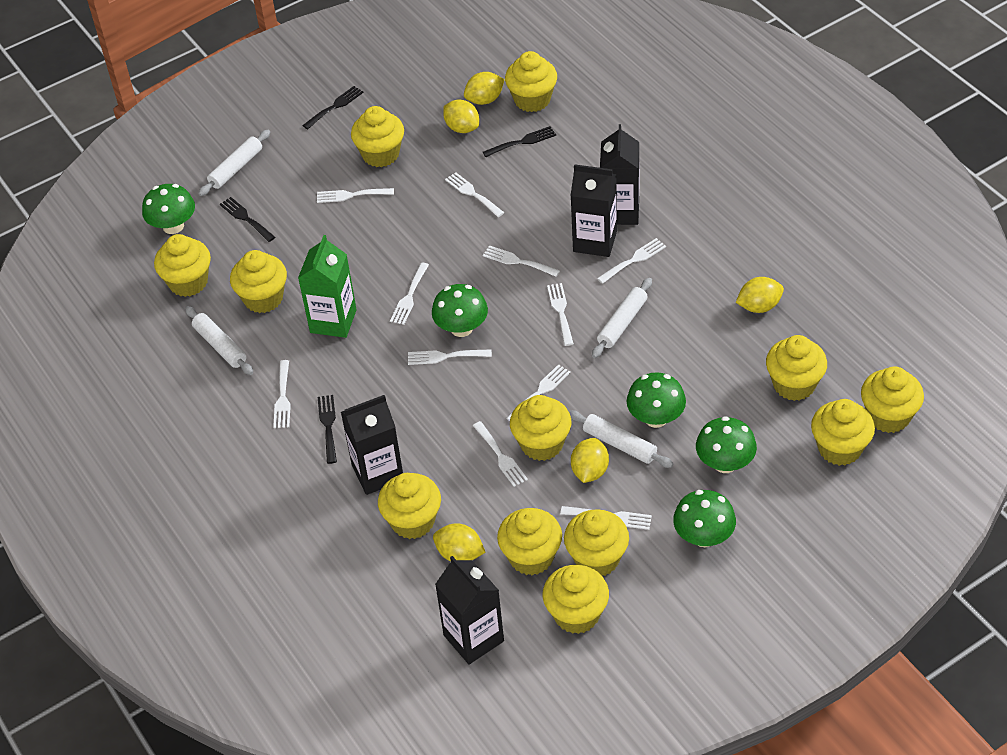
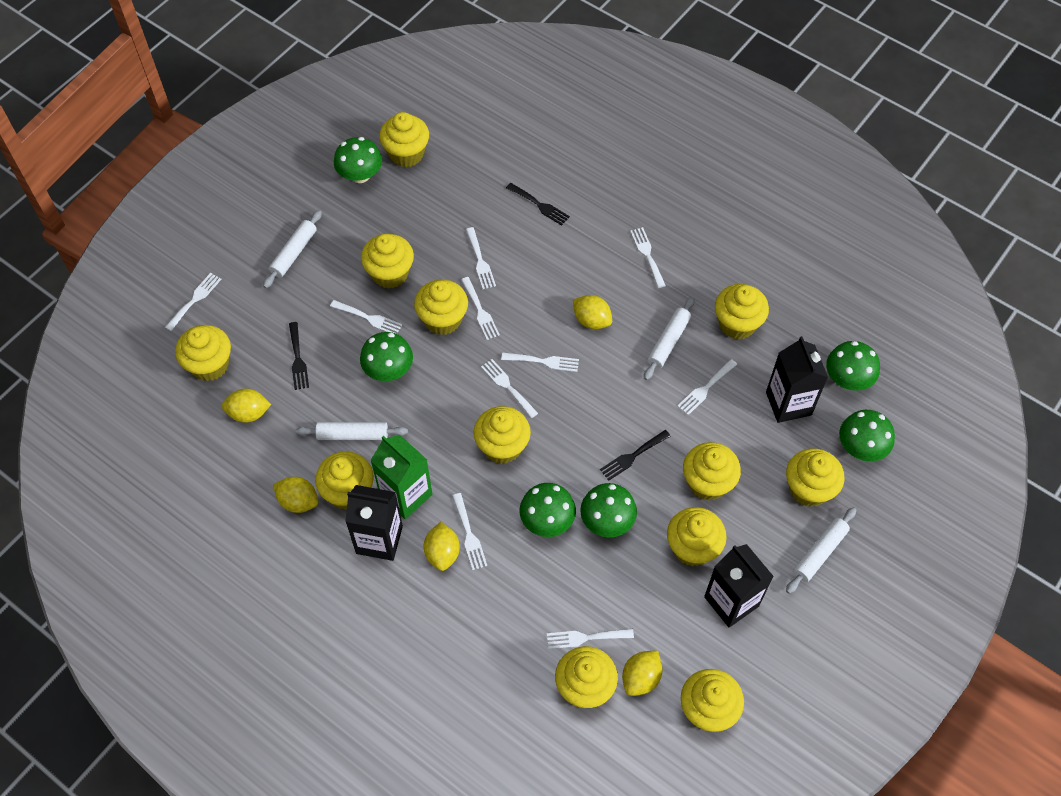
black carton: 4 -> 3
black fork: 4 -> 3
green mushroom: 5 -> 6
white fork: 11 -> 10

